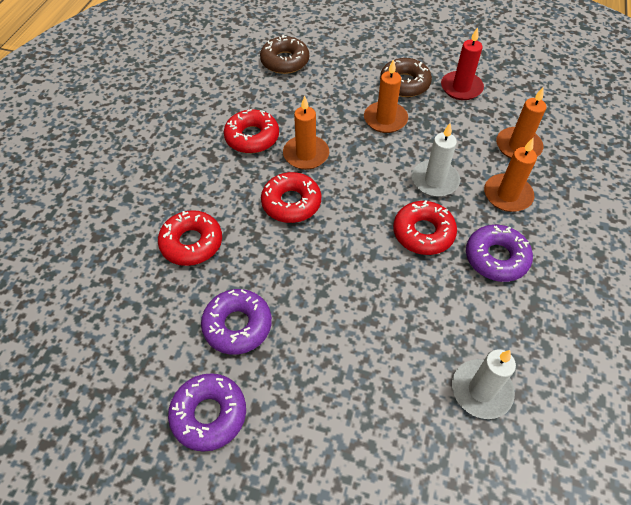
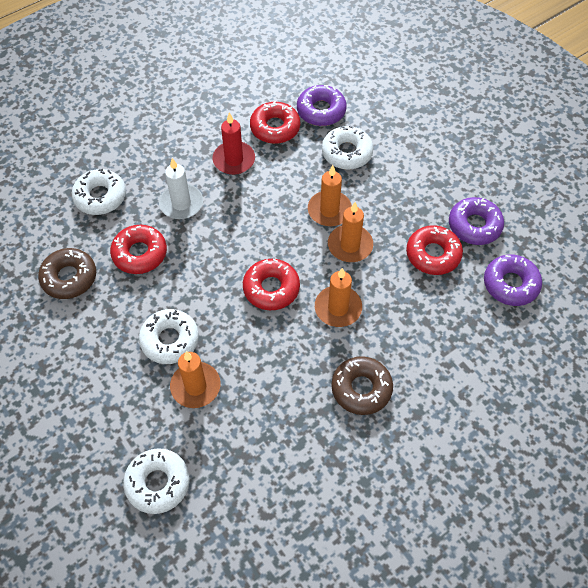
white candle: 2 -> 1
white donut: 0 -> 4

